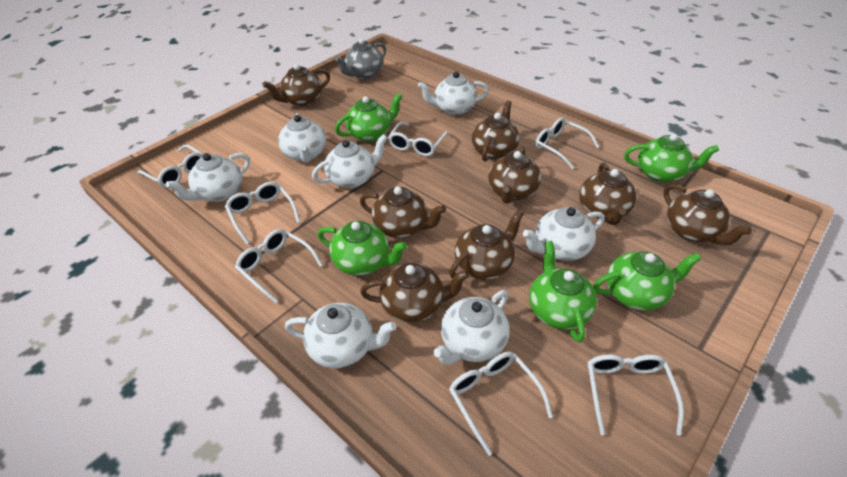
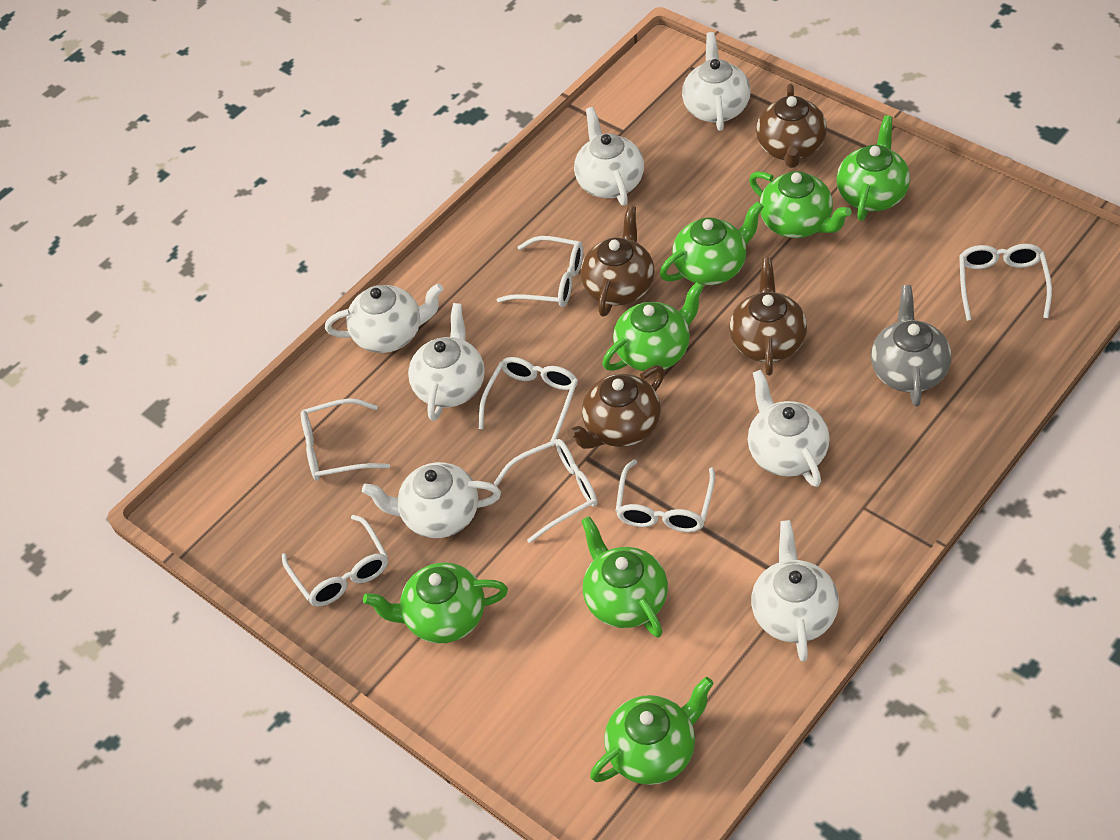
brown teapot: 8 -> 4
green teapot: 5 -> 7

